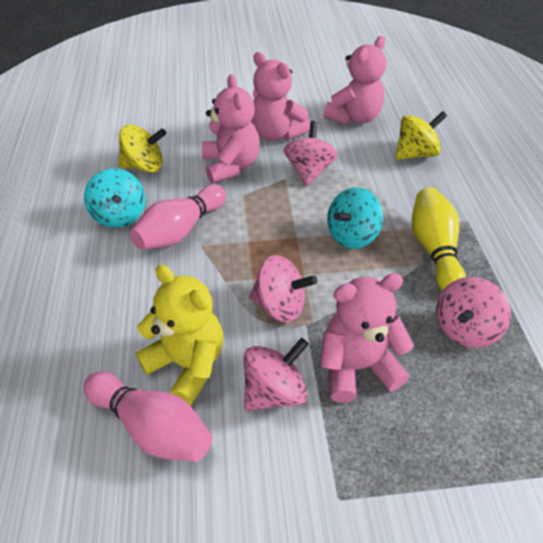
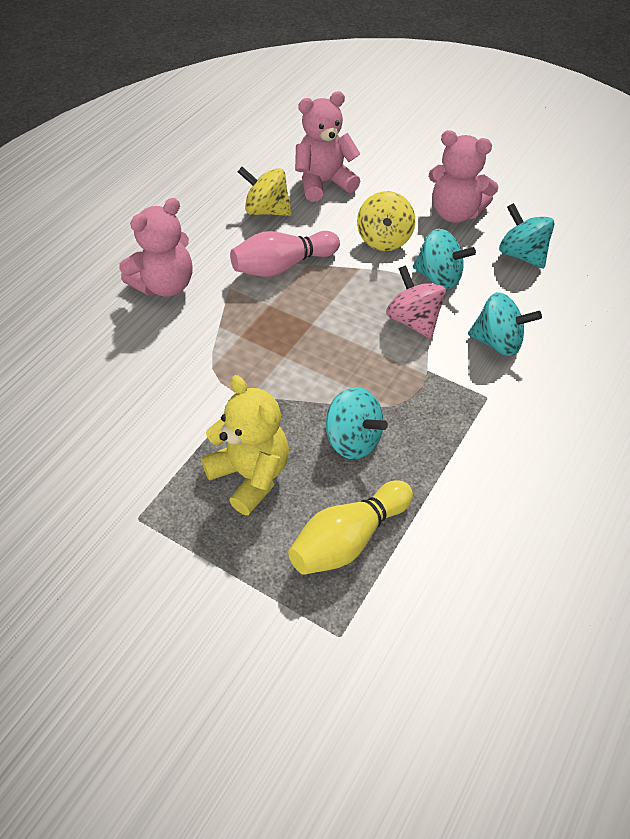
pink bowling pin: 2 -> 1
pink spinning top: 4 -> 1
pink teddy bear: 4 -> 3
turquoise spinning top: 2 -> 4

